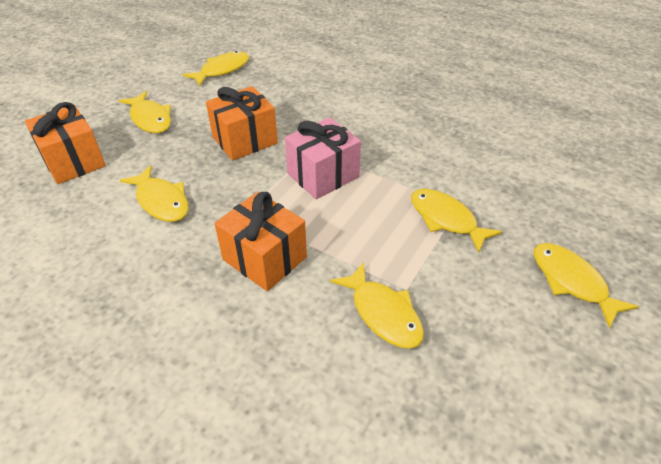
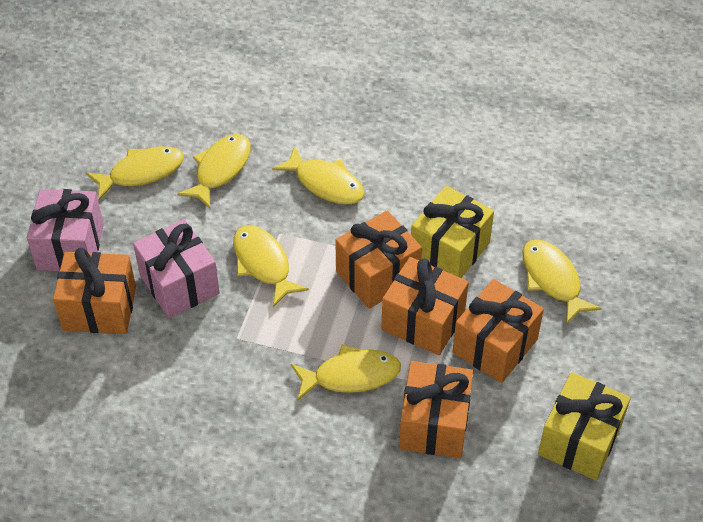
orange gift: 3 -> 5
pink gift: 1 -> 2
yellow gift: 0 -> 2

